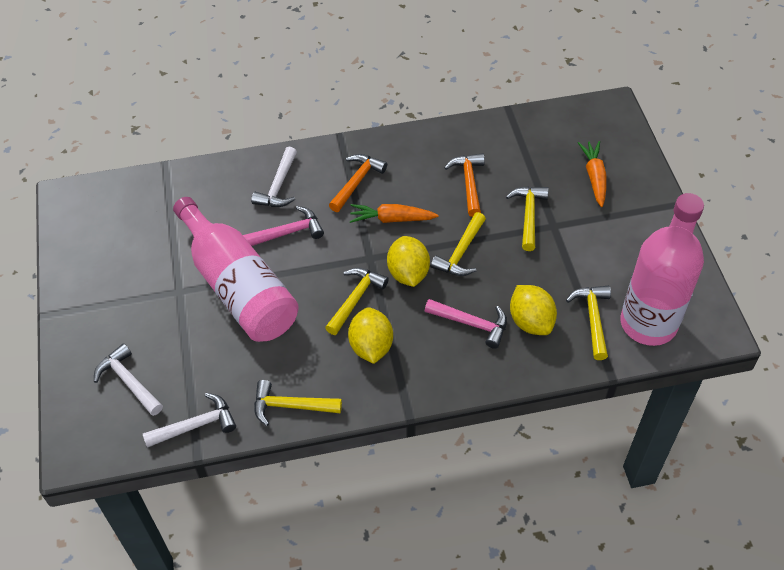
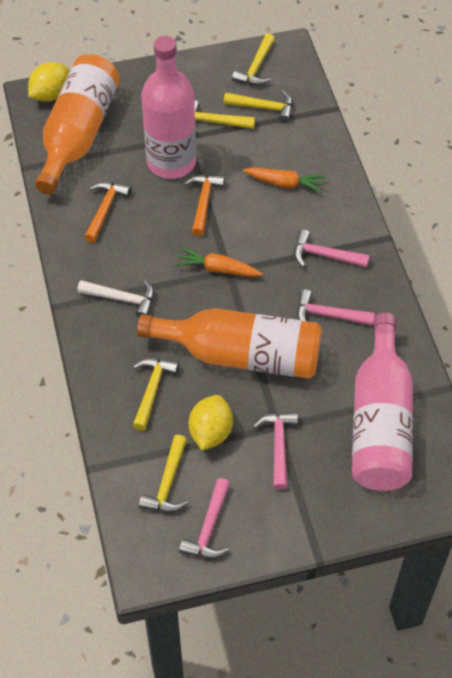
orange bottle: 0 -> 2
pink hammer: 2 -> 4
white hammer: 3 -> 1
yellow lemon: 3 -> 2

